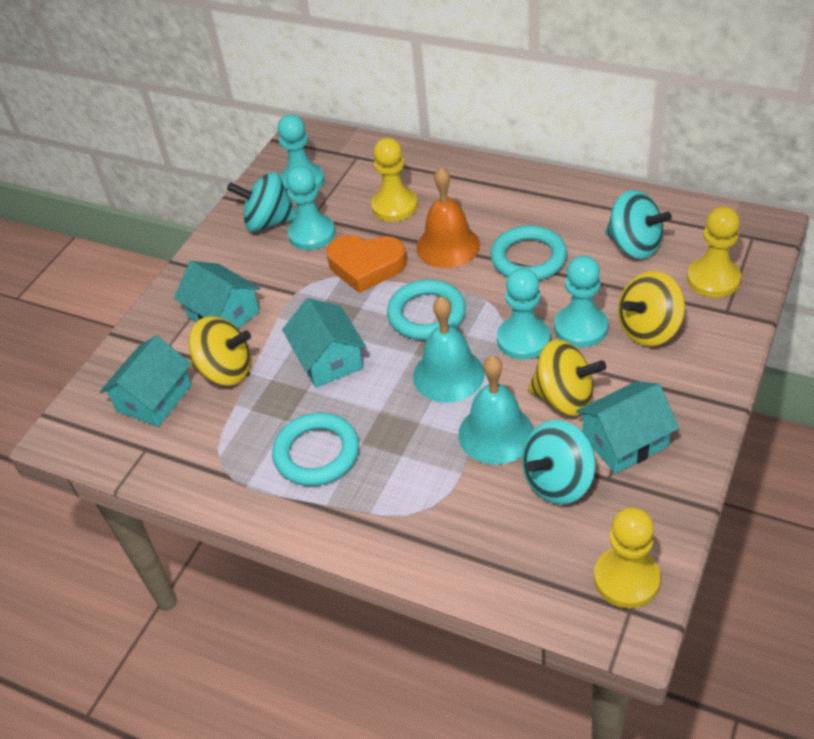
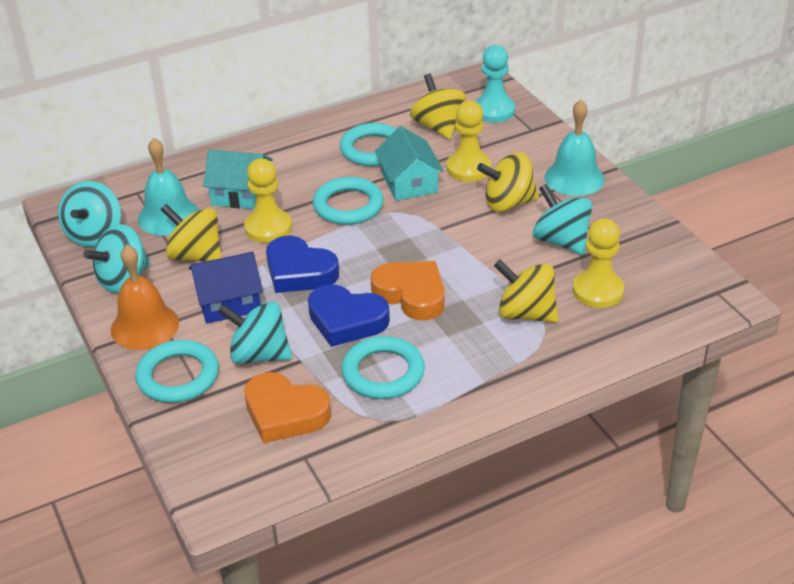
blue heart: 0 -> 2
blue house: 0 -> 1
orange heart: 1 -> 2
turquoise house: 4 -> 2
turquoise pawn: 4 -> 1
turquoise ring: 3 -> 4
turquoise spinning top: 3 -> 4
yellow spinning top: 3 -> 4

